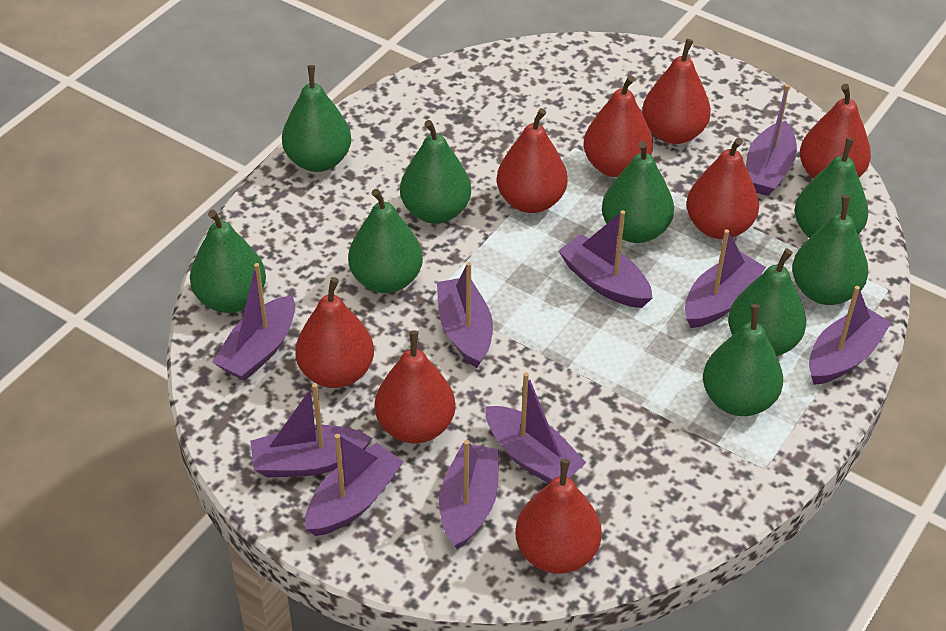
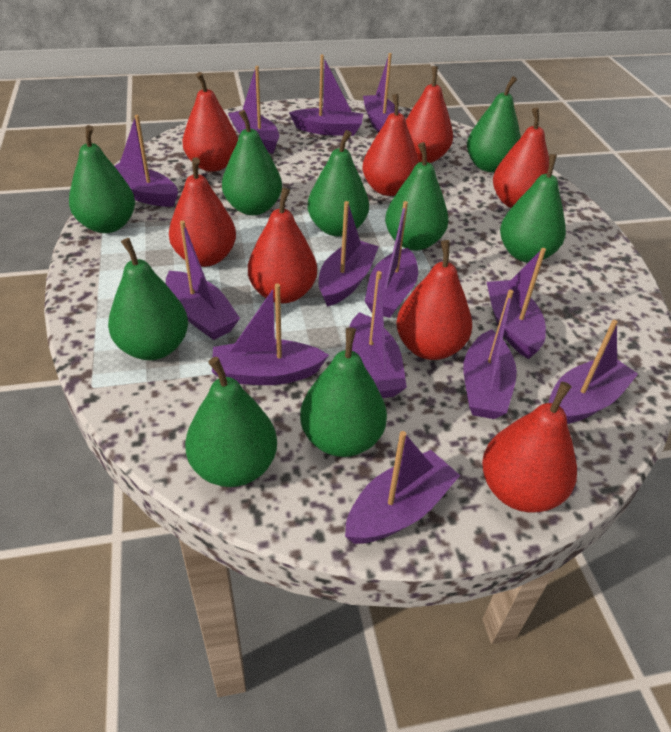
purple boat: 10 -> 13

